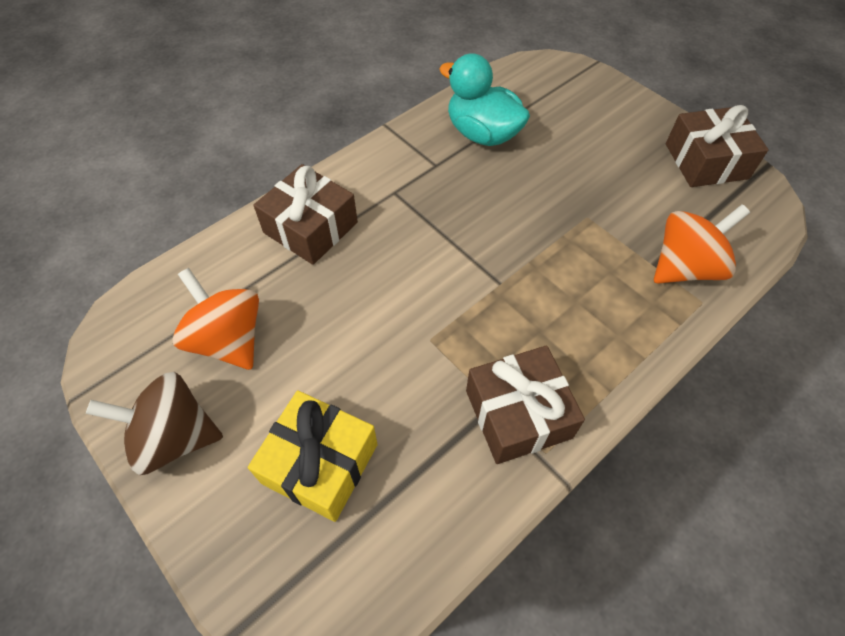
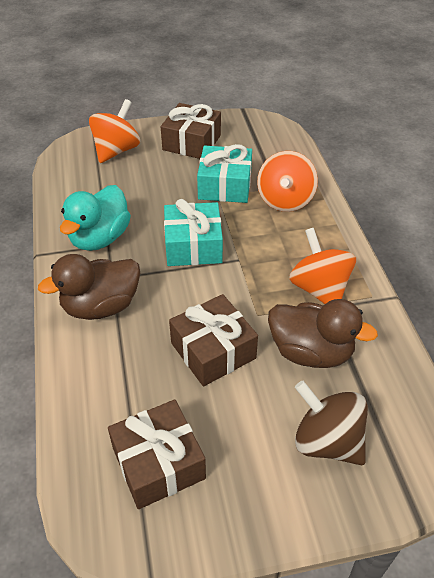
brown duck: 0 -> 2
orange spinning top: 2 -> 3
turquoise gift: 0 -> 2
yellow gift: 1 -> 0

